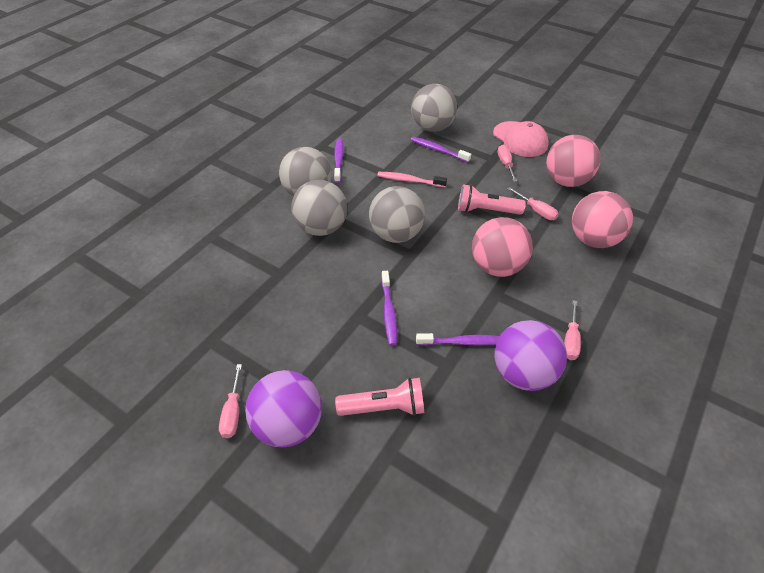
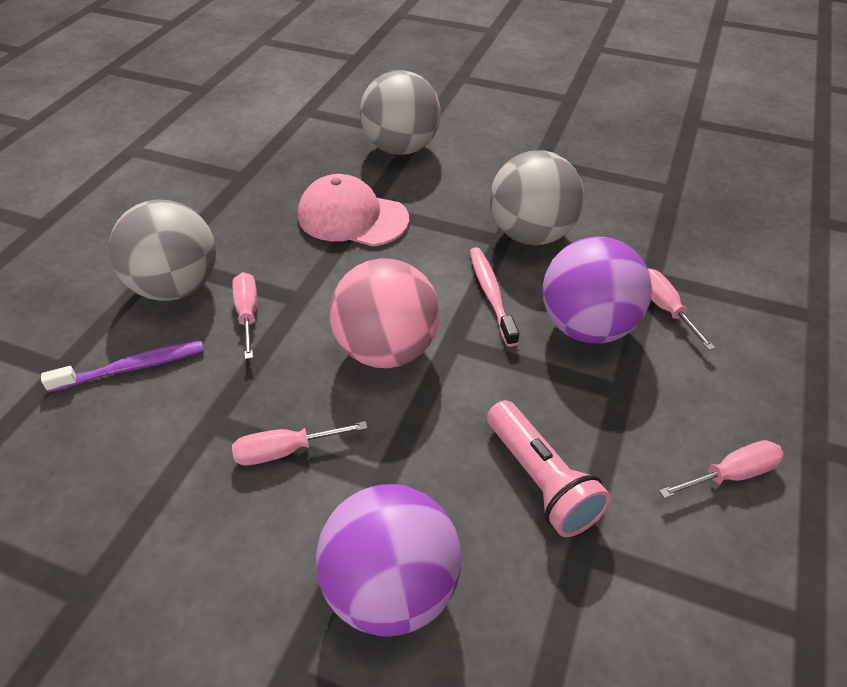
grey ball: 4 -> 3
pink ball: 3 -> 1
pink flashlight: 2 -> 1
purple toothbrush: 4 -> 1

